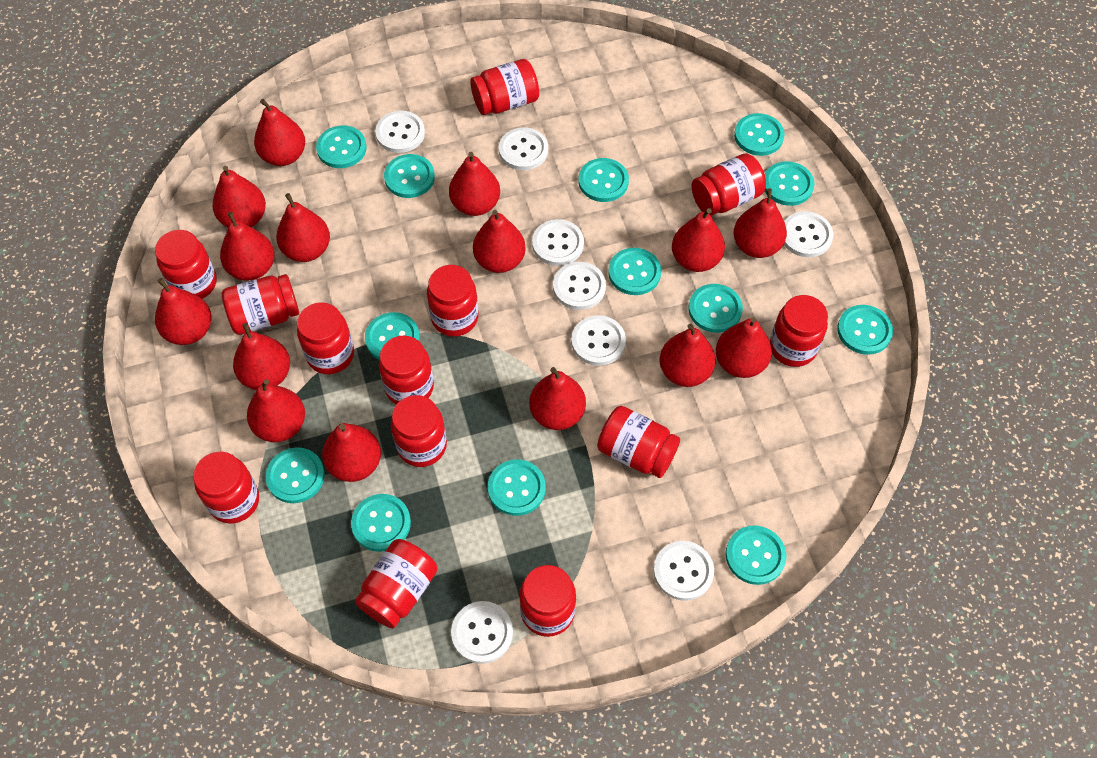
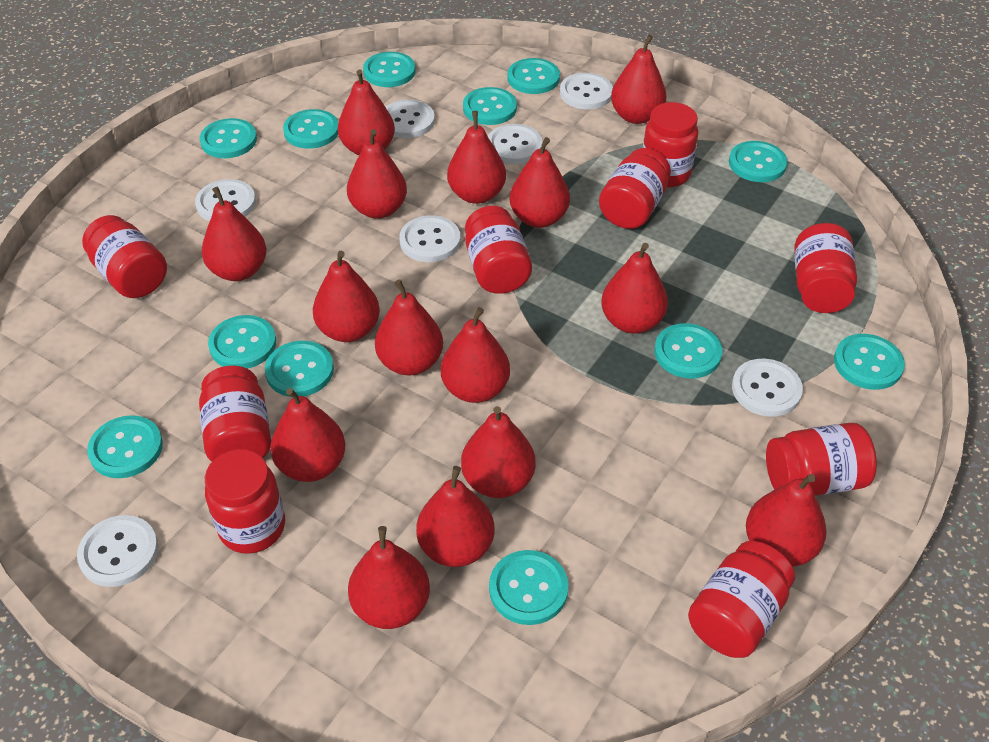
red jar: 13 -> 9
turquoise button: 13 -> 12
white button: 8 -> 7

